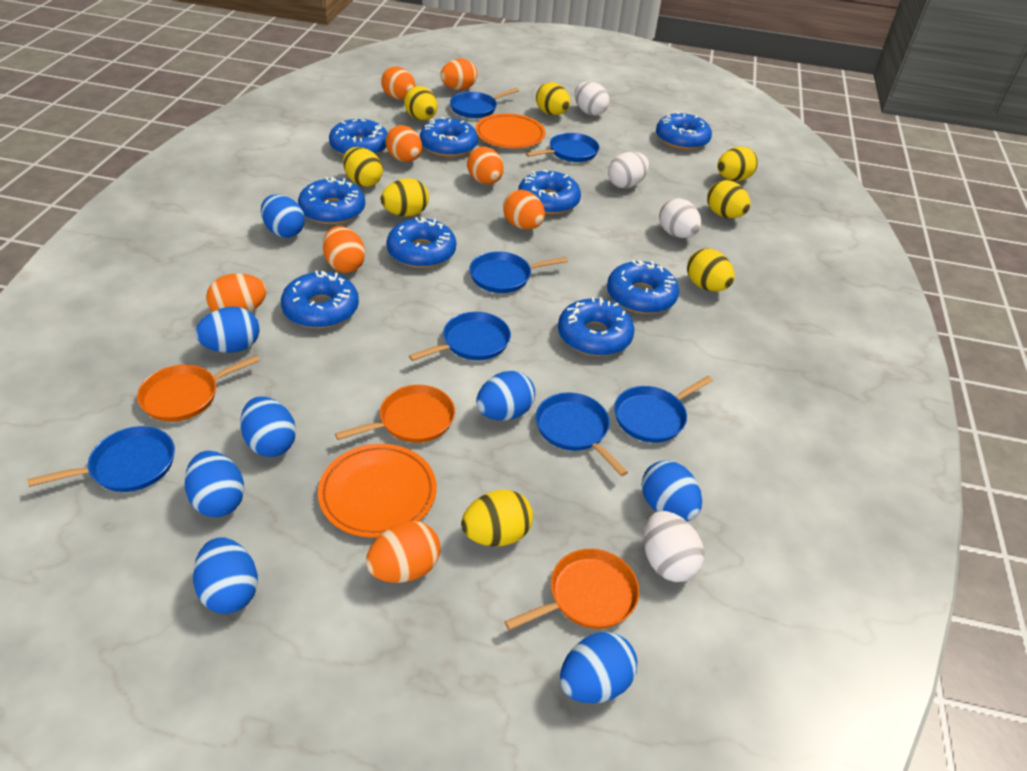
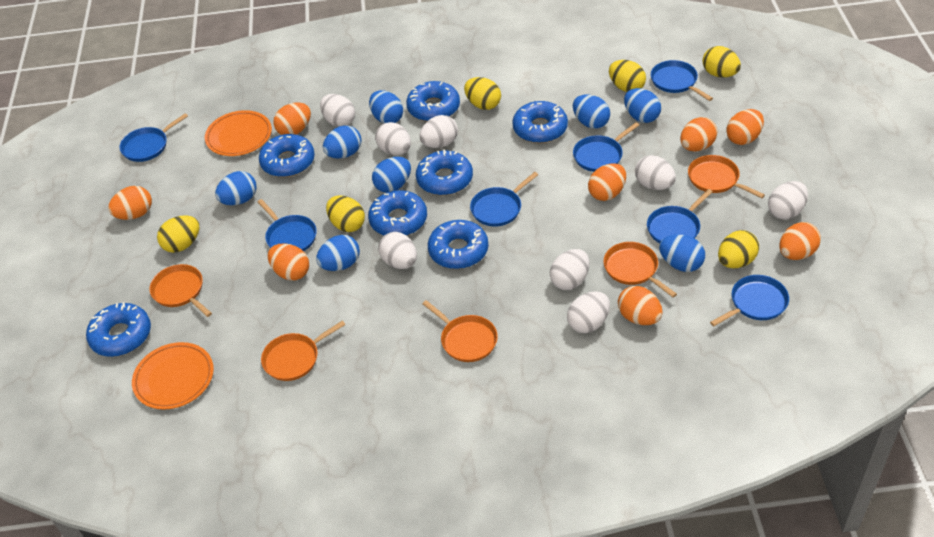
blue donut: 9 -> 7
orange pan: 3 -> 5
white egg: 4 -> 8
yellow egg: 8 -> 6

